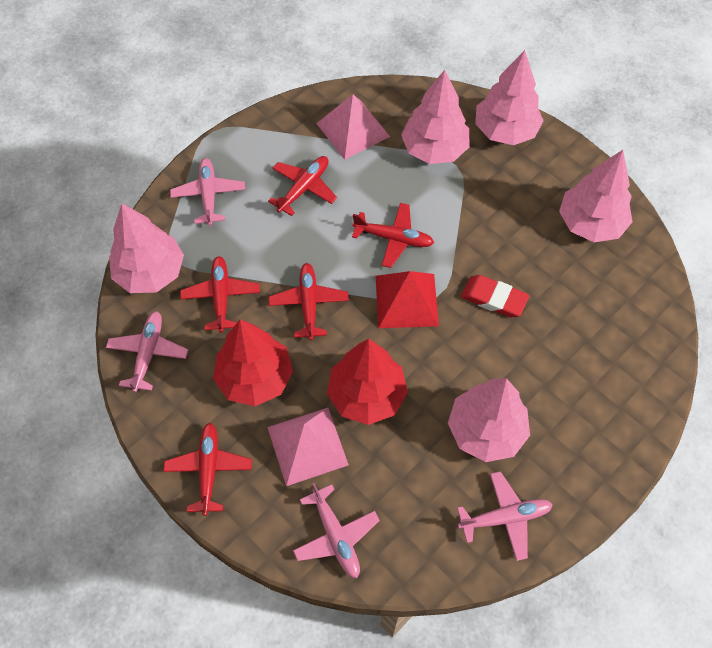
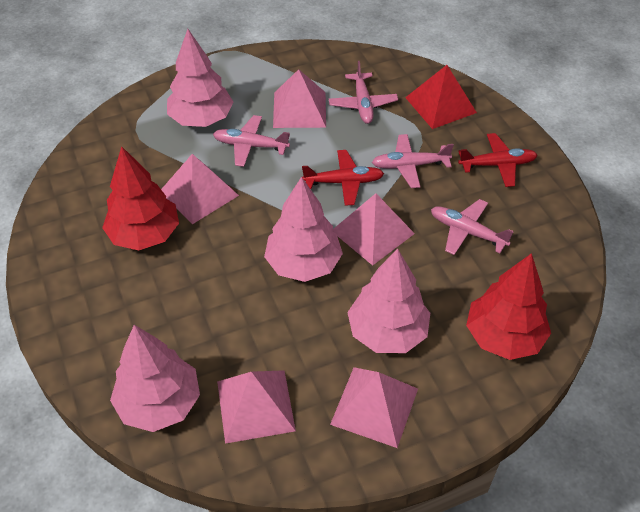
pink pyramid: 2 -> 5
pink tree: 5 -> 4
red eraser: 1 -> 0
red plane: 5 -> 2

